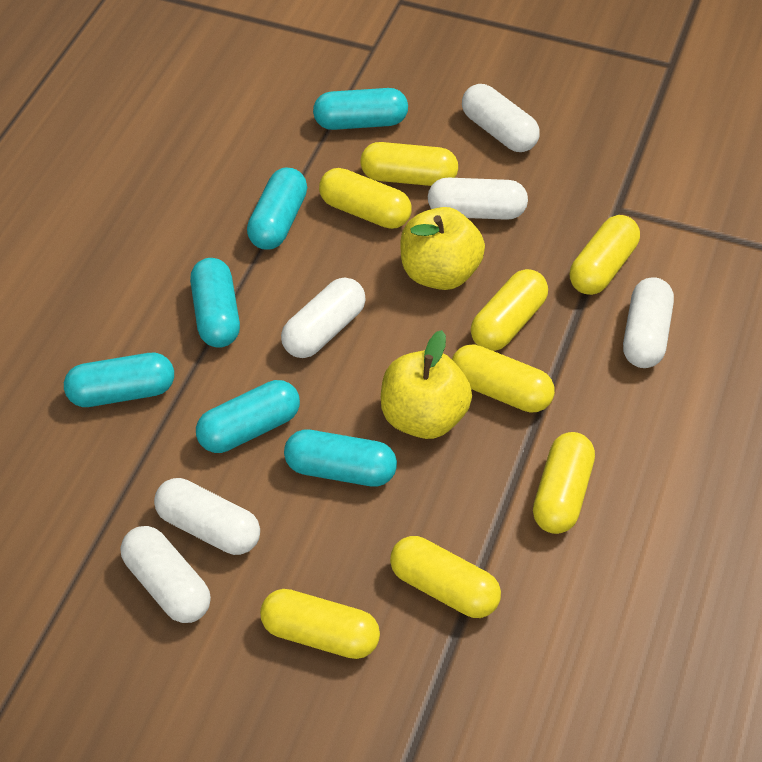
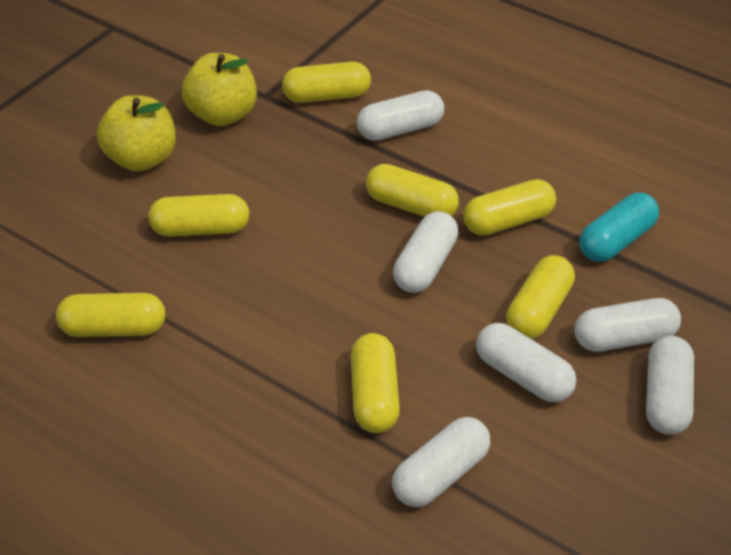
turquoise capsule: 6 -> 1
yellow capsule: 8 -> 7

